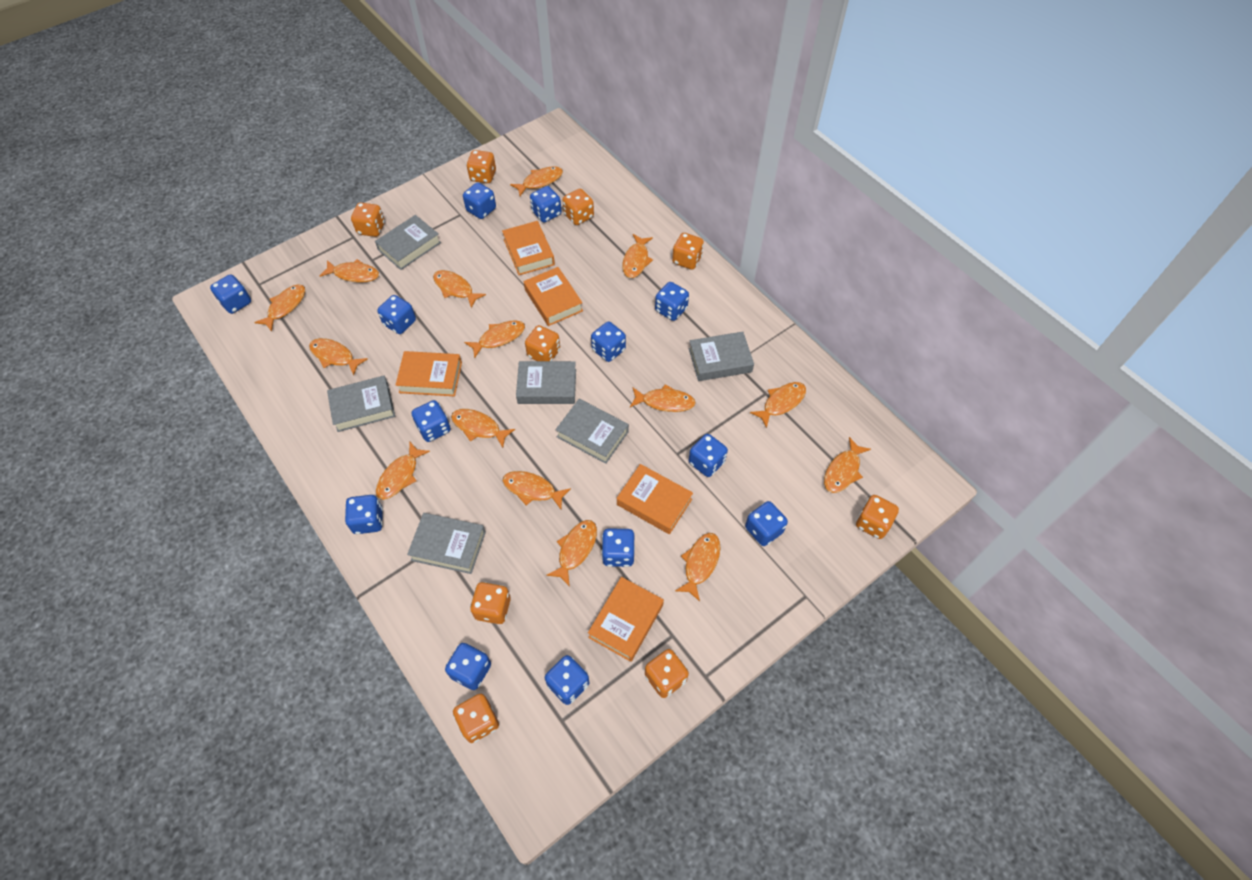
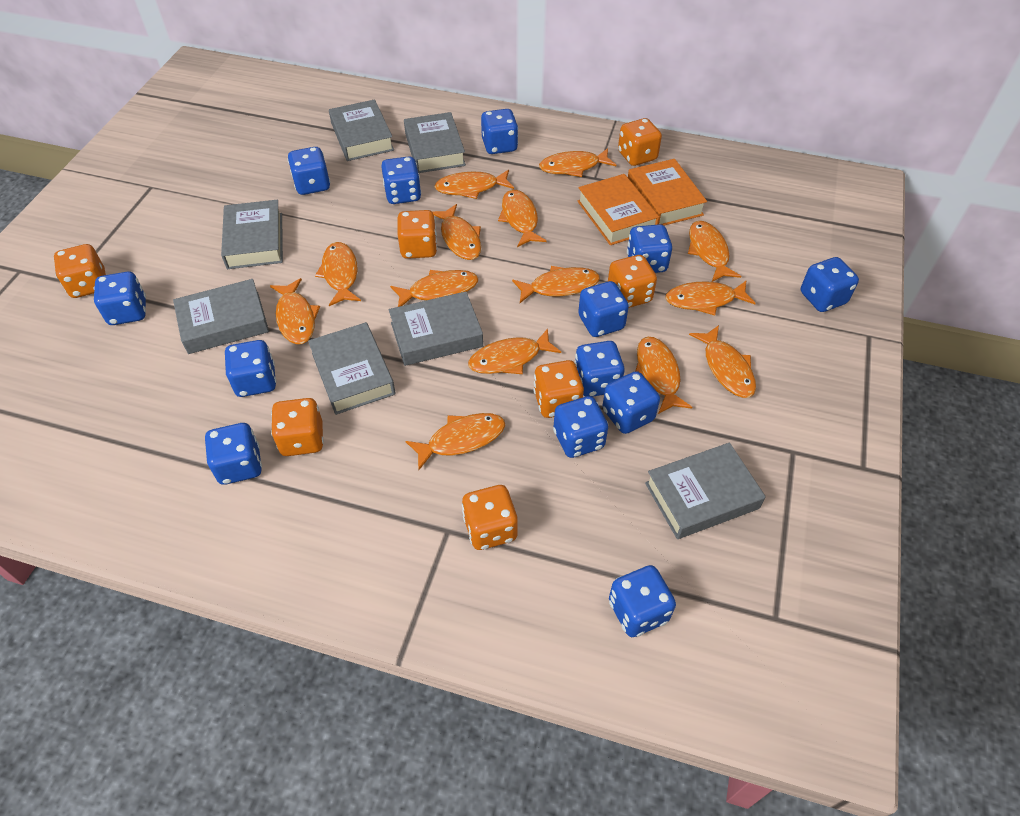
grey book: 6 -> 7
orange book: 5 -> 2
orange dice: 9 -> 7
orange fish: 15 -> 14

